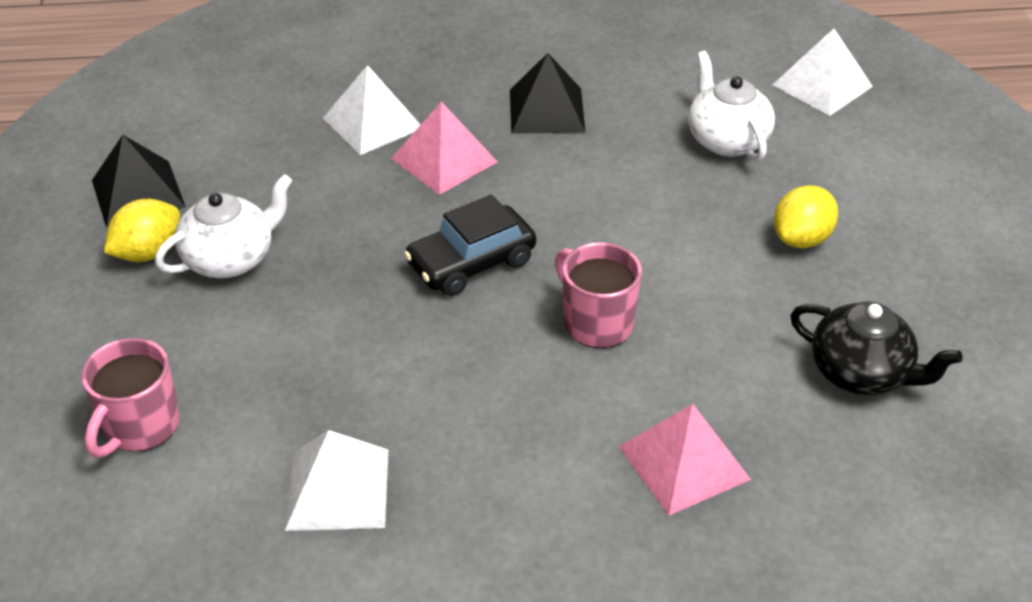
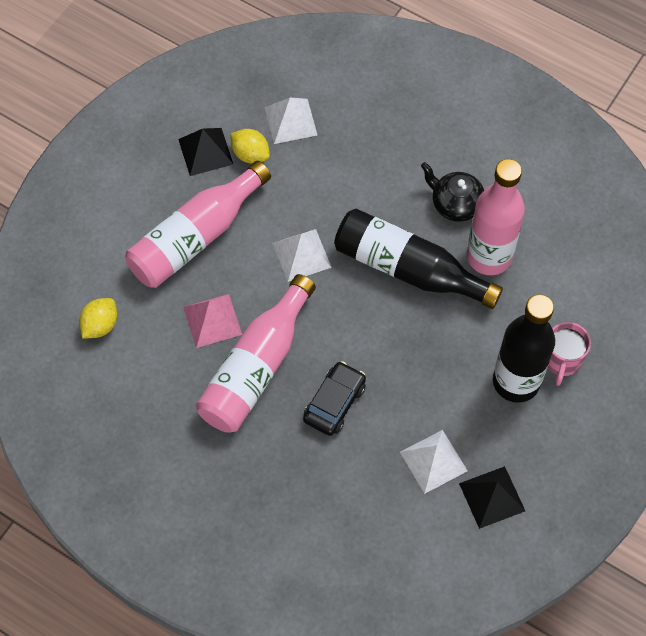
black bottle: 0 -> 2
pink bottle: 0 -> 3
pink mug: 2 -> 1
pink pyramid: 2 -> 1
white teapot: 2 -> 0

